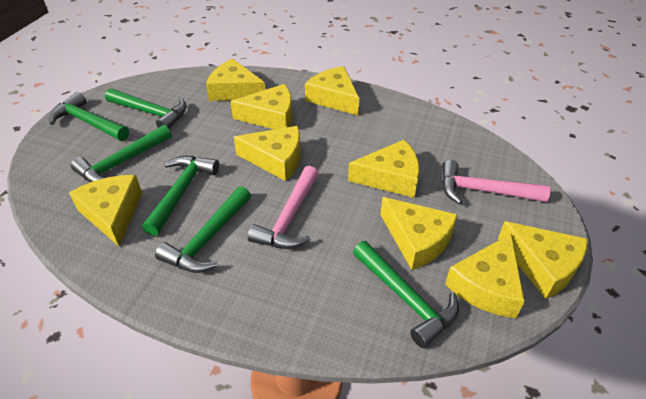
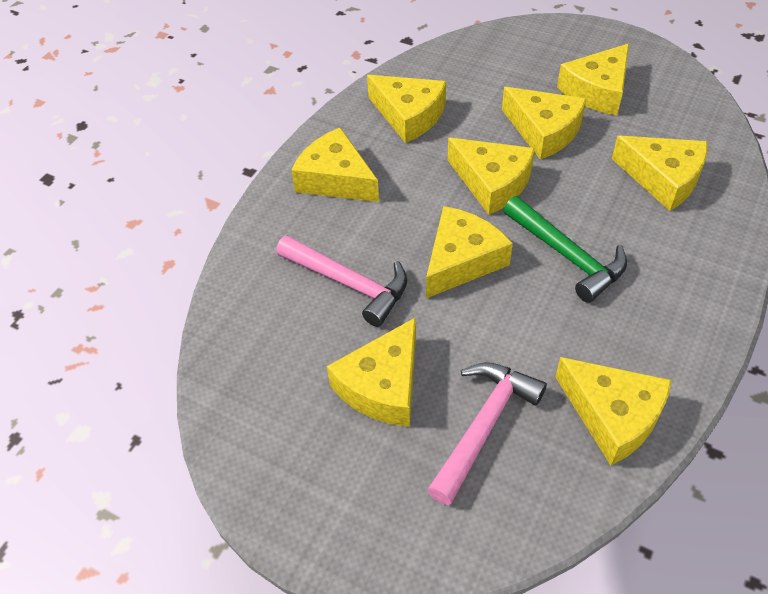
green hammer: 6 -> 1

